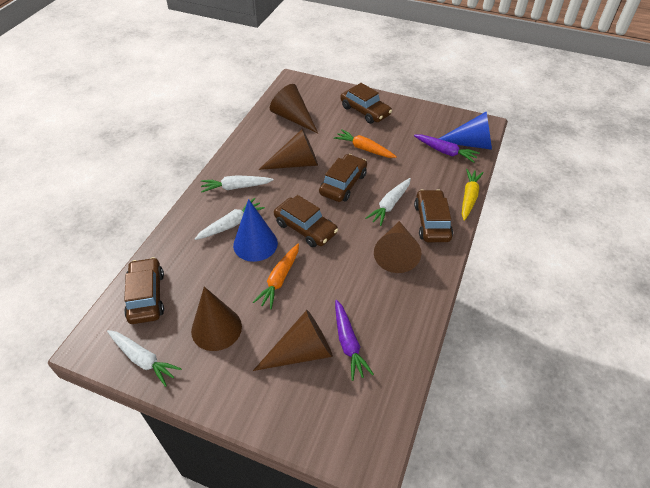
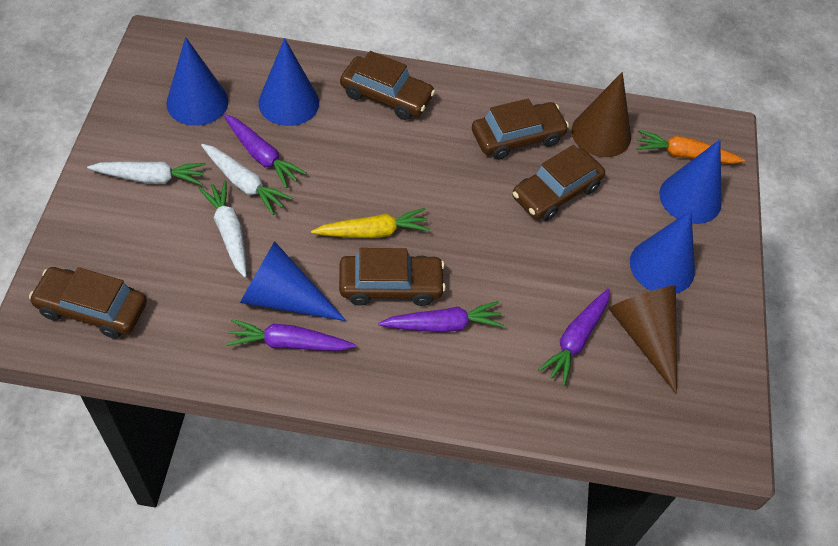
blue cone: 2 -> 5
brown cone: 5 -> 2
orange carrot: 2 -> 1
purple carrot: 2 -> 4
white carrot: 4 -> 3

